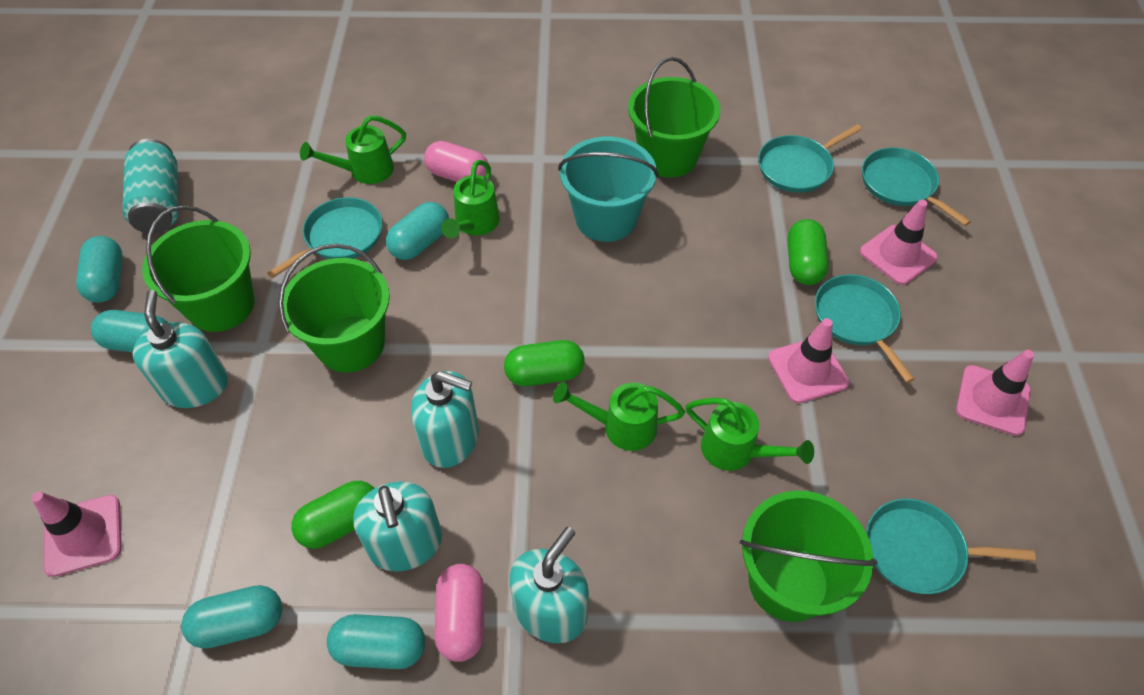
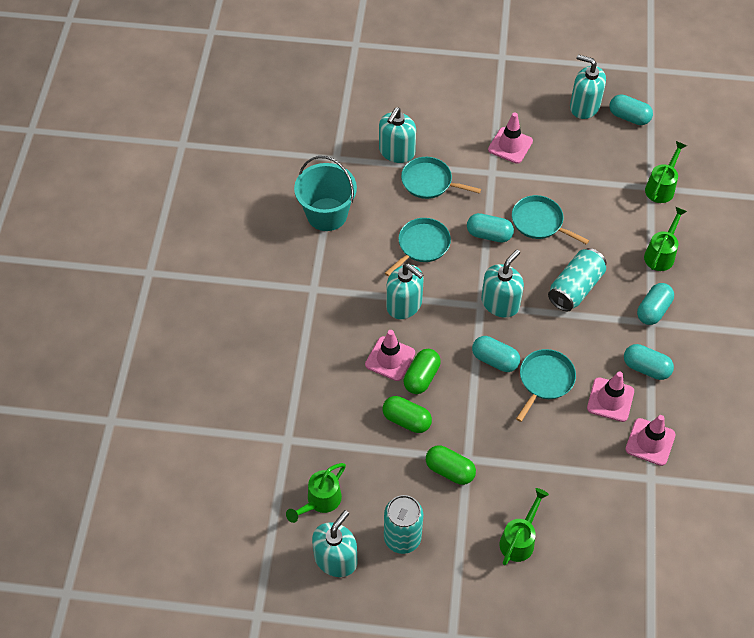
green bucket: 4 -> 0
pink capsule: 2 -> 0
turquoise can: 1 -> 2
turquoise pan: 5 -> 4
turquoise soap dispenser: 4 -> 5

